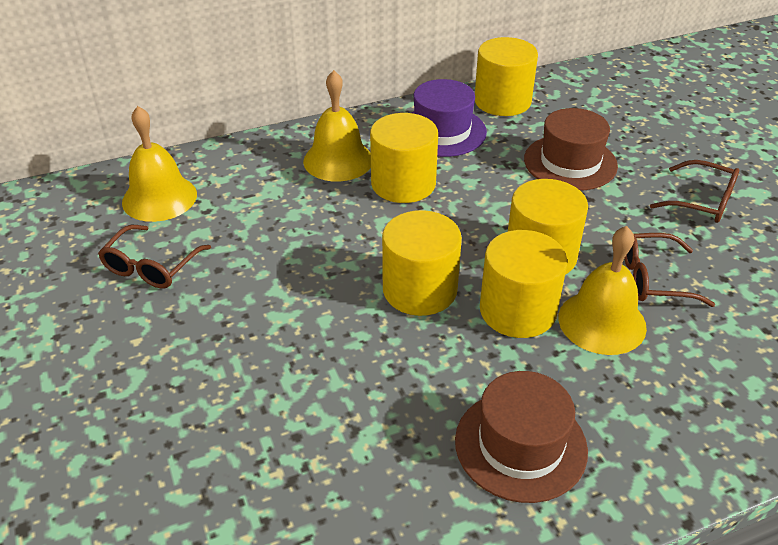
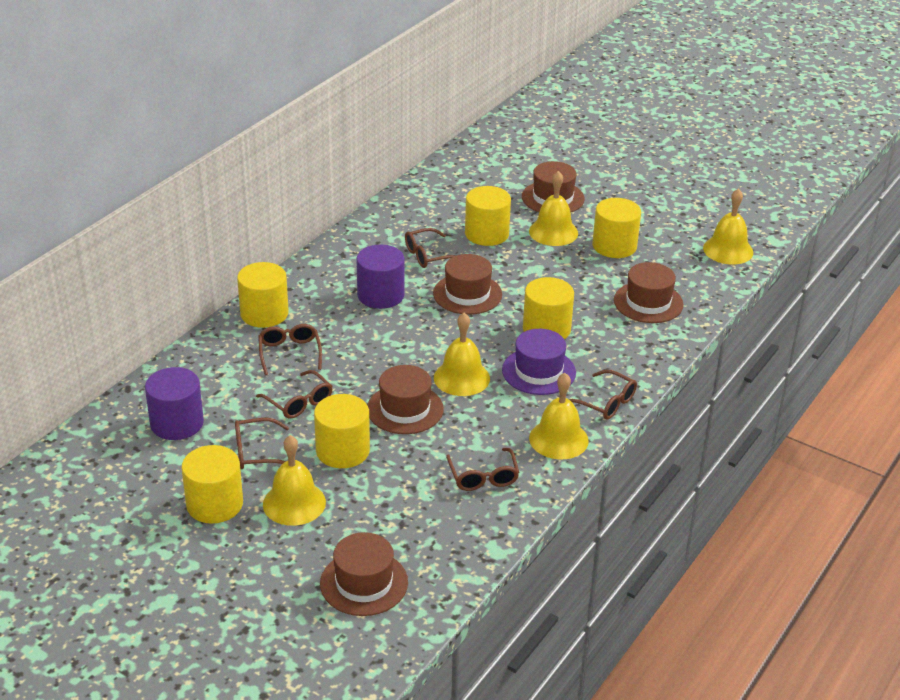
brown glasses: 3 -> 6
brown hat: 2 -> 5
purple cylinder: 0 -> 2
yellow bell: 3 -> 5
yellow cylinder: 5 -> 6

